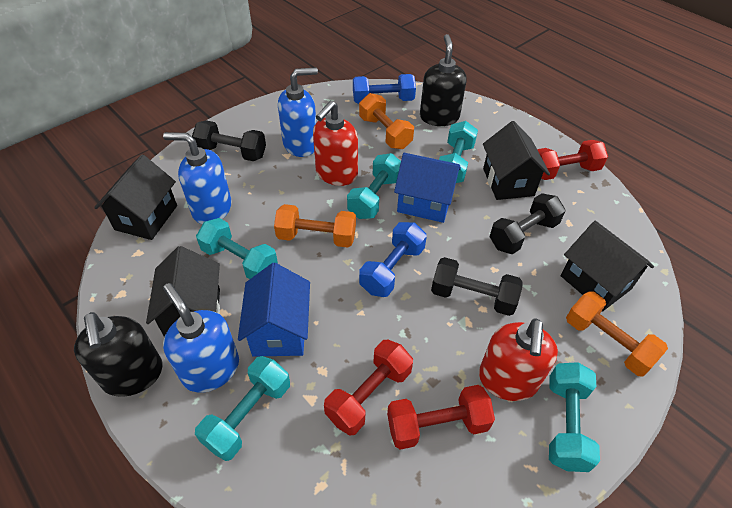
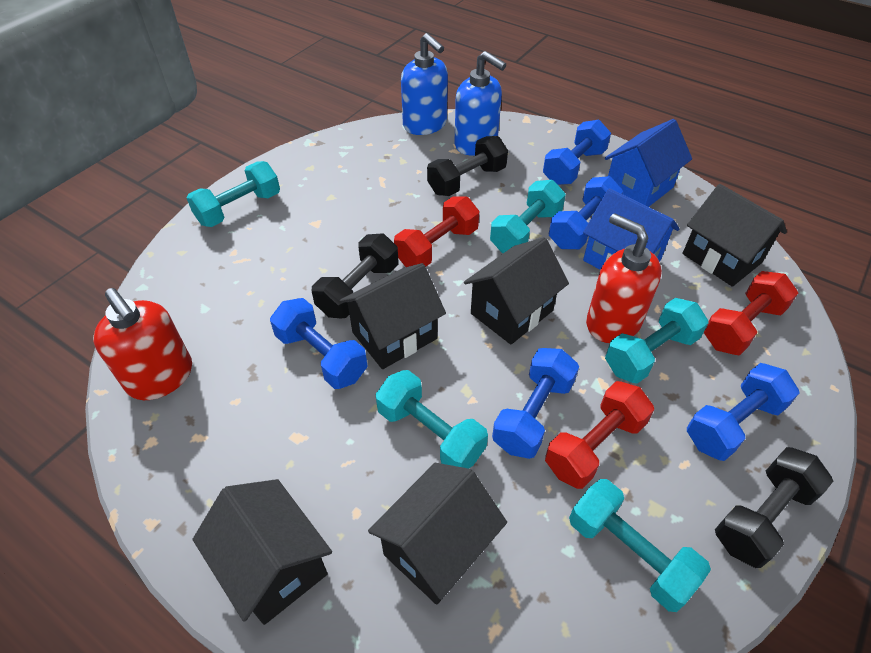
black house: 4 -> 5
black soap dispenser: 2 -> 0
blue dumbbell: 2 -> 5
blue soap dispenser: 3 -> 2
orange dumbbell: 3 -> 0

